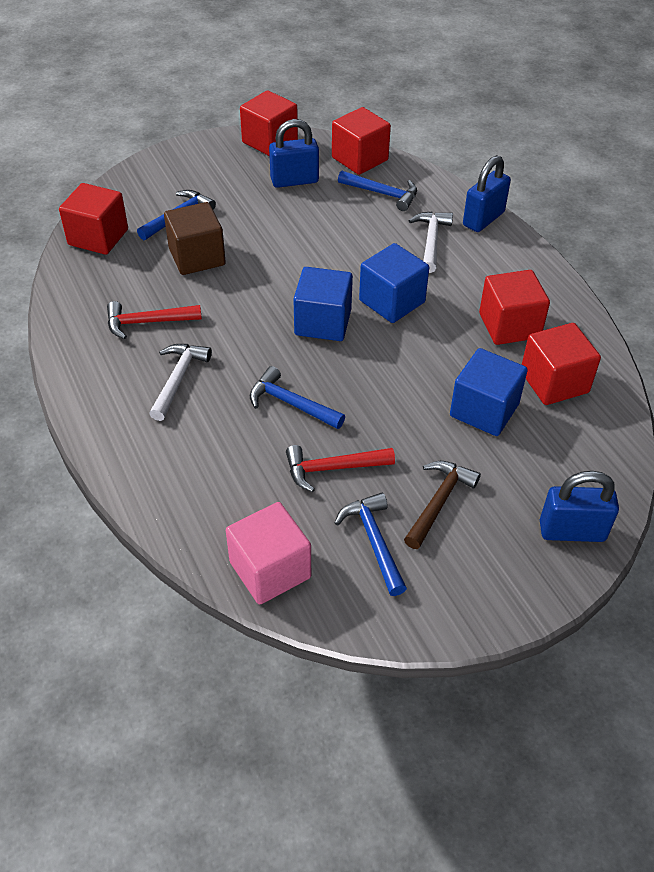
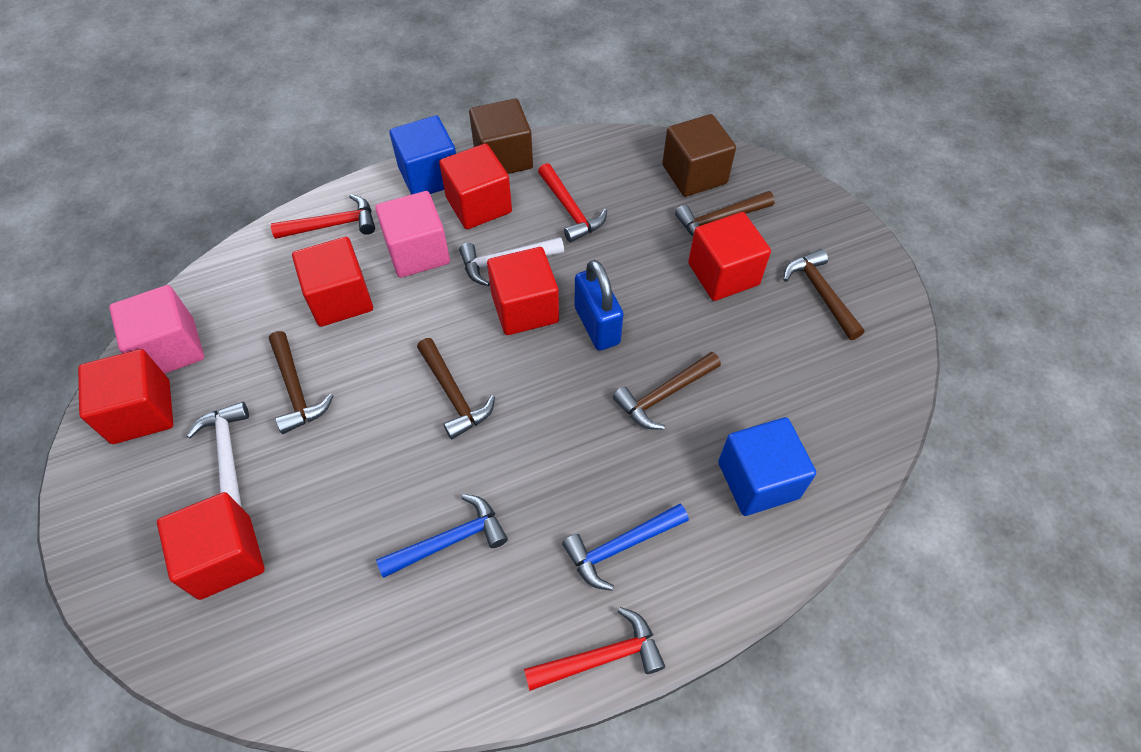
blue cube: 3 -> 2
blue hammer: 4 -> 2
blue padlock: 3 -> 1
brown cube: 1 -> 2
brown hammer: 1 -> 5
pink cube: 1 -> 2
red cube: 5 -> 6
red hammer: 2 -> 3

